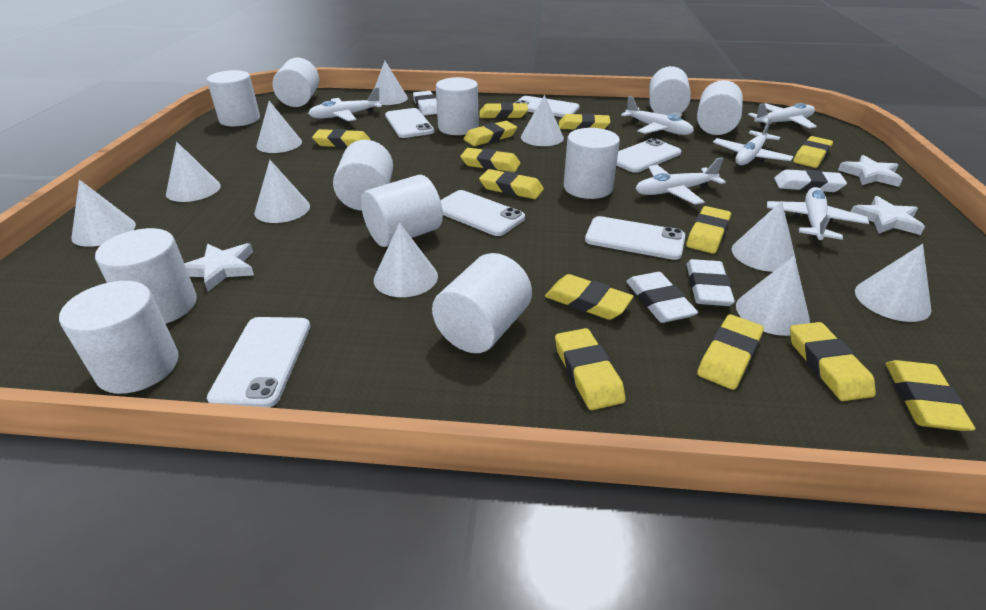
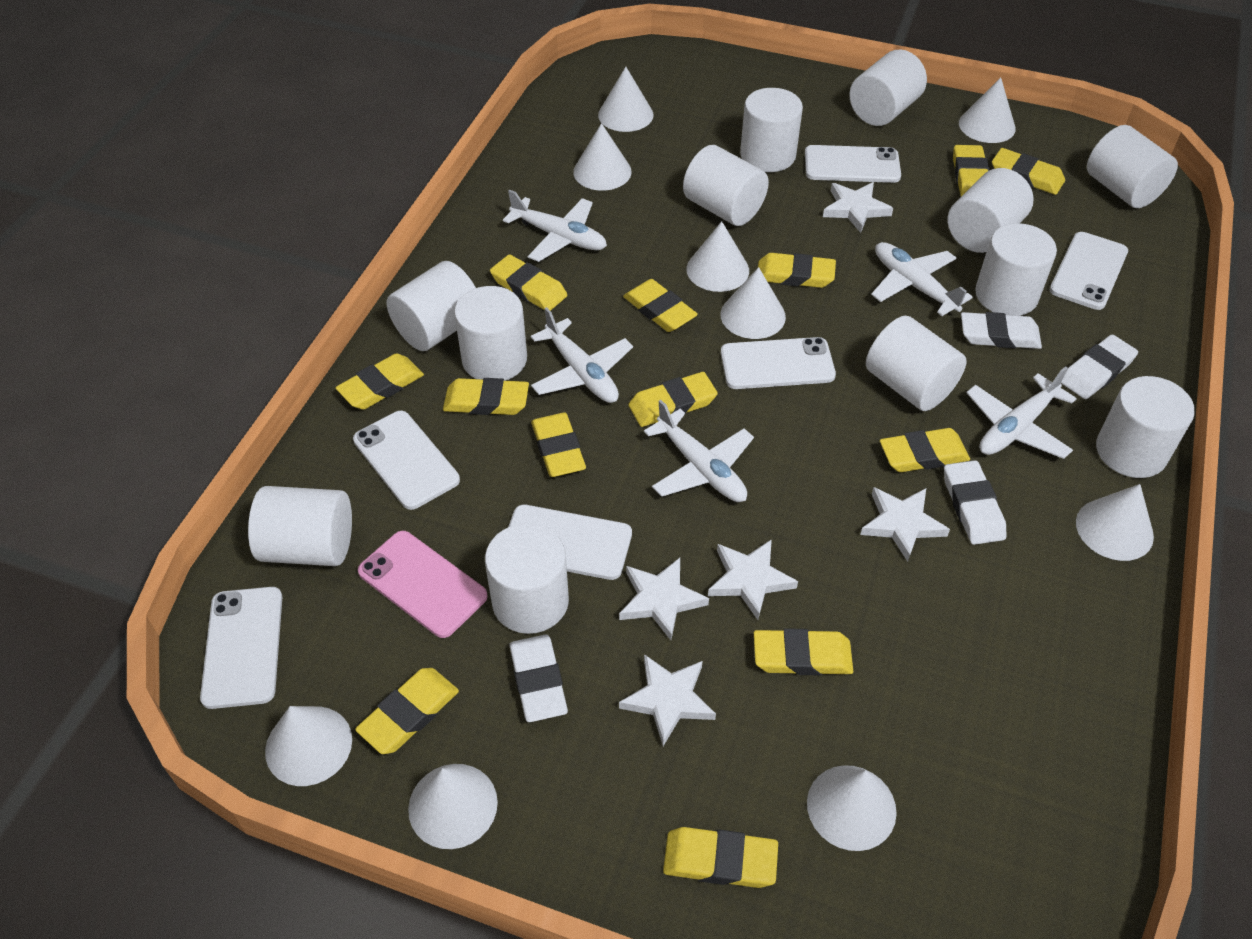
pink phone: 0 -> 1
white cone: 10 -> 9
white cylinder: 11 -> 12
white plane: 6 -> 5
white star: 3 -> 5

